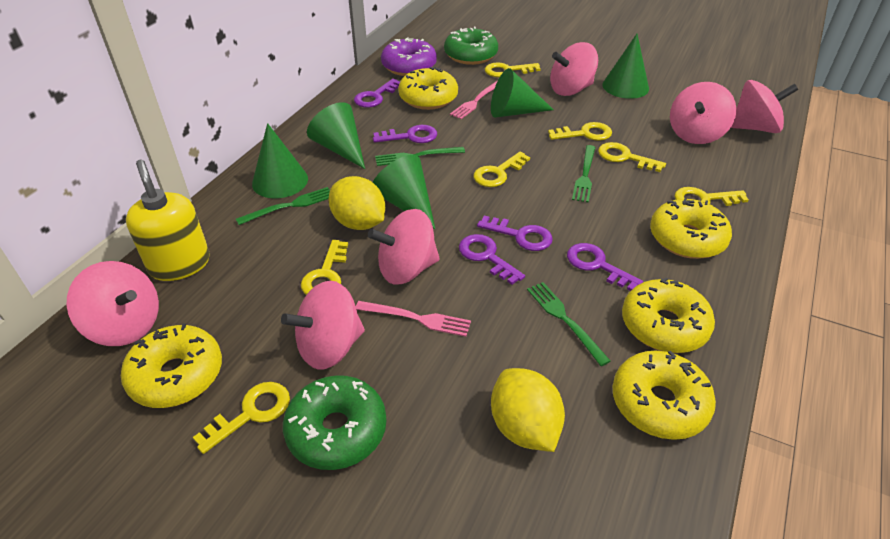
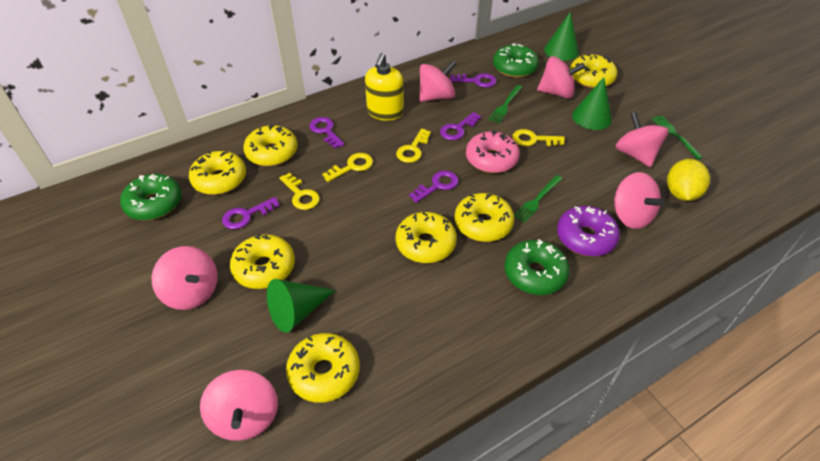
green cone: 5 -> 3
green donut: 2 -> 3
green fork: 4 -> 3
pink donut: 0 -> 1
pink fork: 2 -> 0
yellow donut: 5 -> 7
yellow key: 7 -> 4
yellow lemon: 2 -> 1

